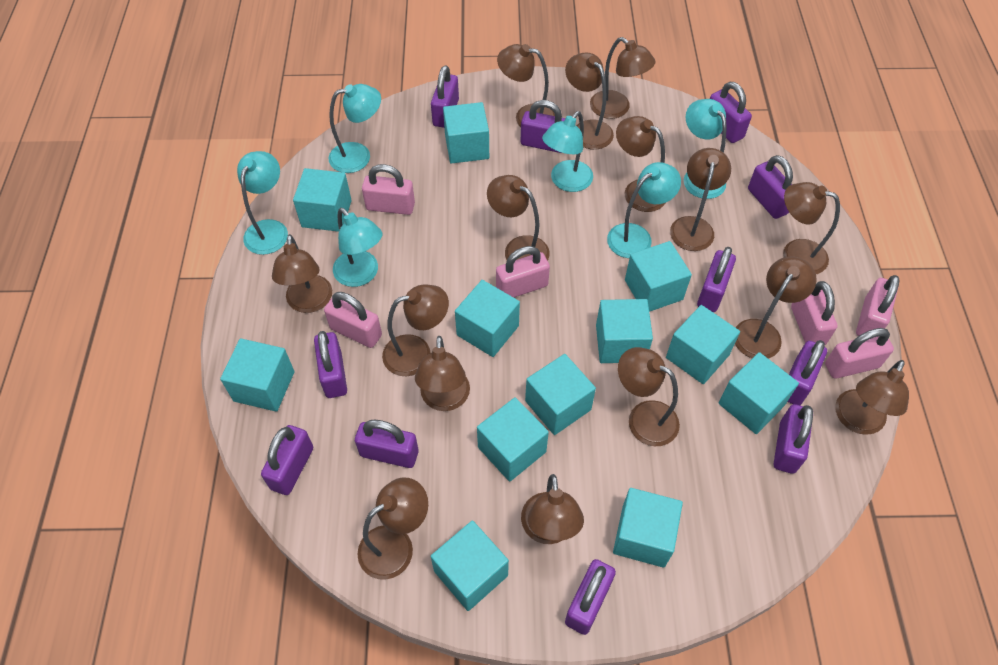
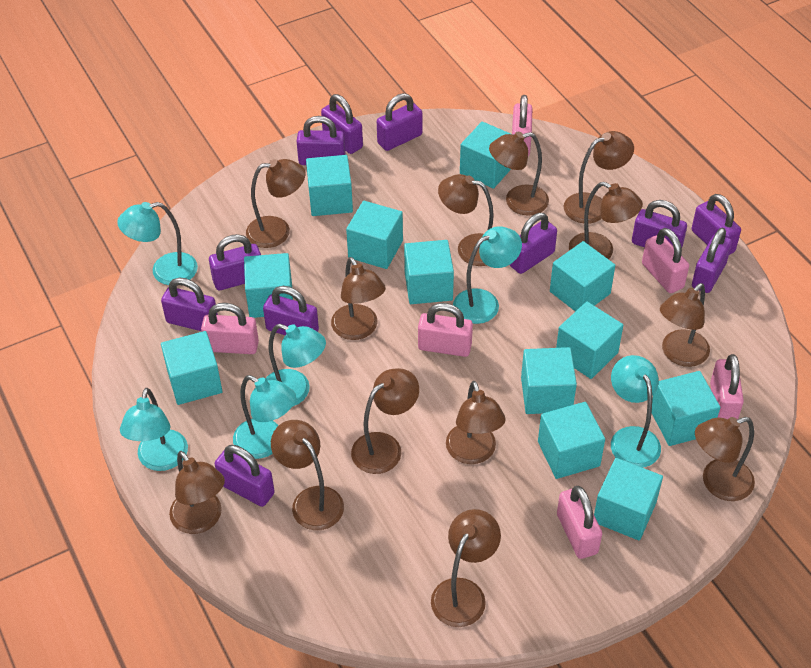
brown lamp: 15 -> 13

